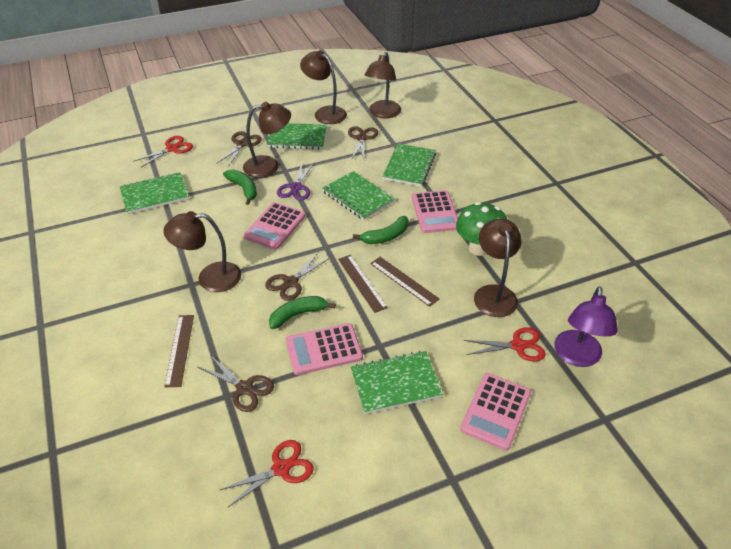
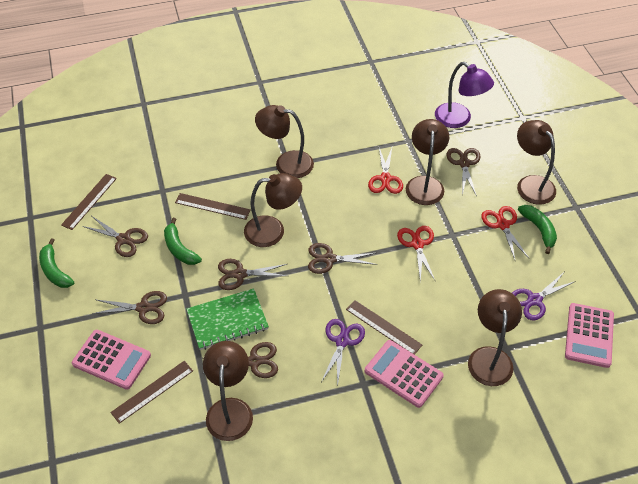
brown lamp: 5 -> 6
brown ruler: 3 -> 4
brown scissors: 4 -> 6
green mushroom: 1 -> 0
green notebook: 5 -> 1
pink calculator: 4 -> 3
purple scissors: 1 -> 2

